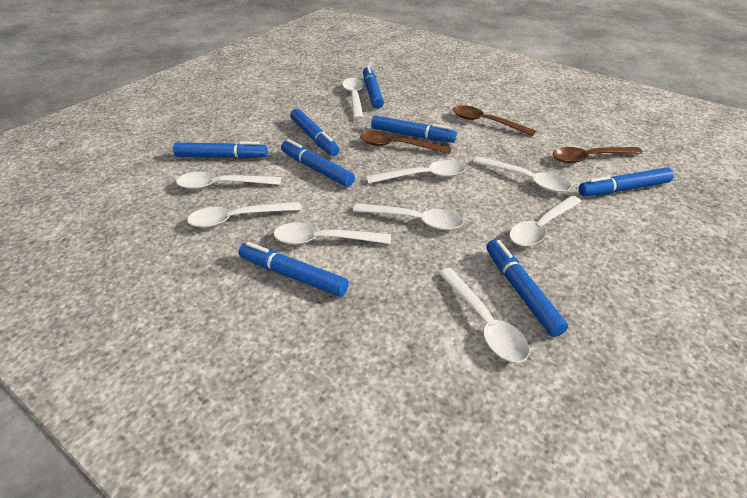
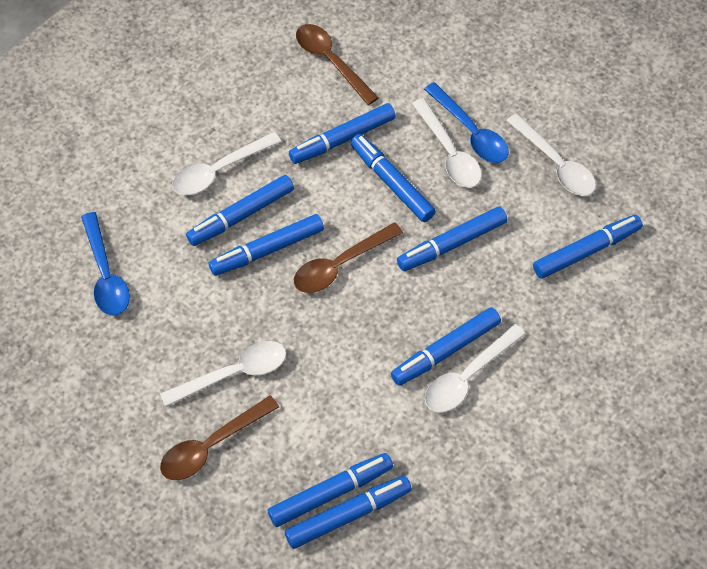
blue marker: 8 -> 9
blue spoon: 0 -> 2
white spoon: 9 -> 5

